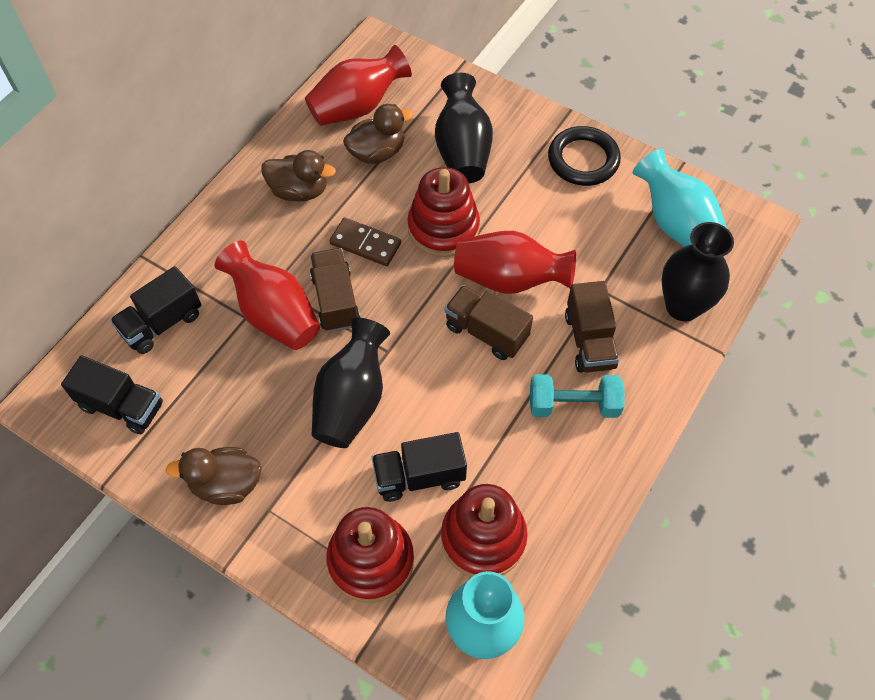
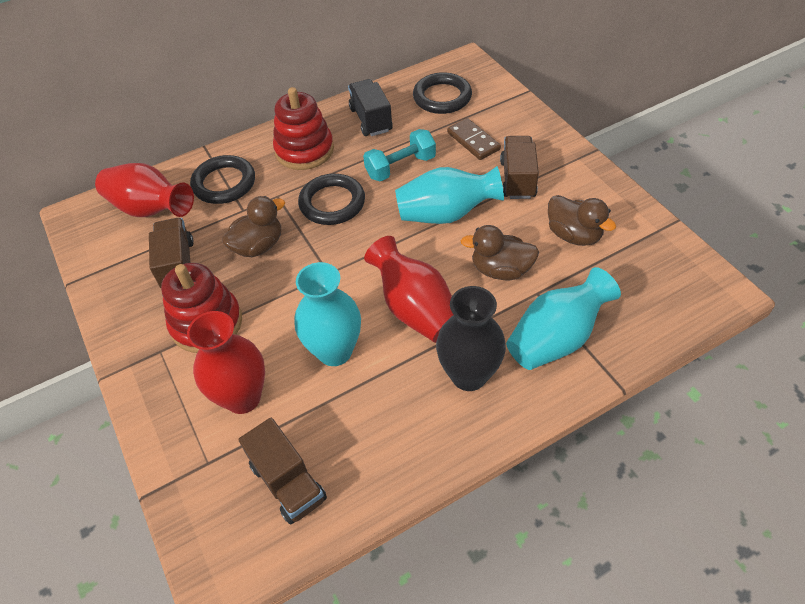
black ring: 1 -> 3
black truck: 3 -> 1
black vase: 3 -> 1
red stacking toy: 3 -> 2
turquoise vase: 2 -> 3

